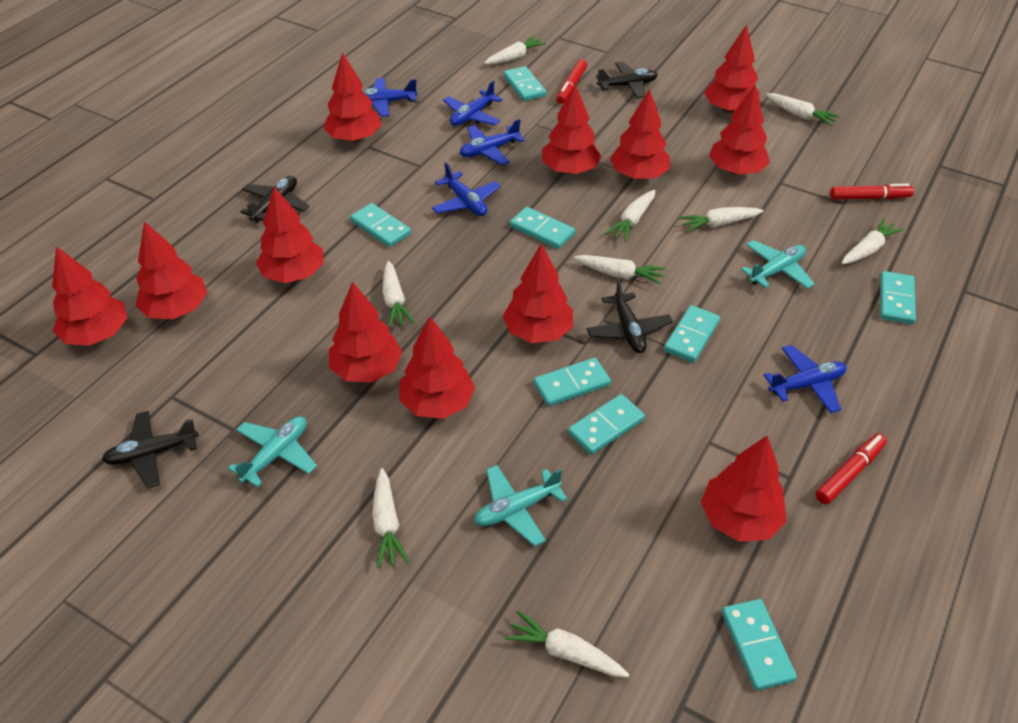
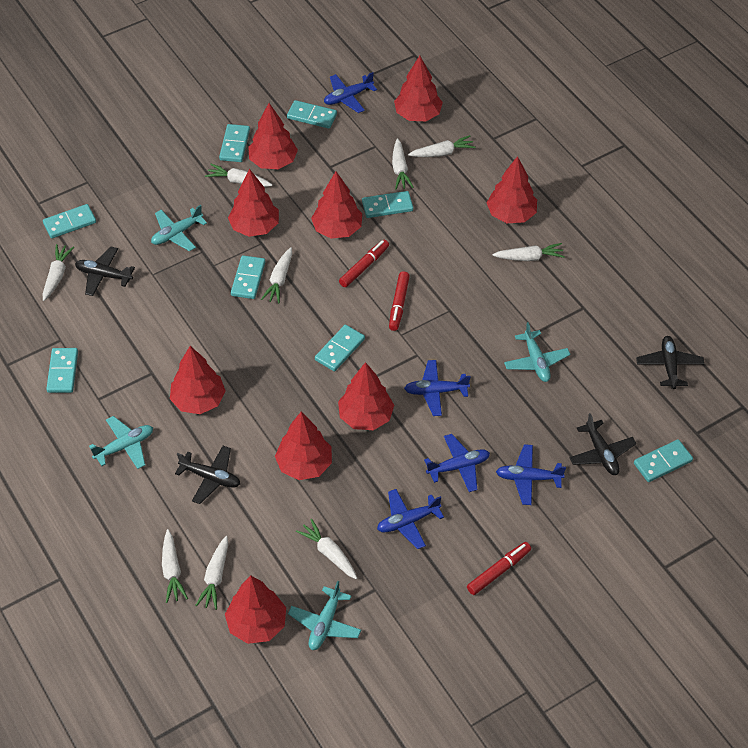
red tree: 12 -> 9
turquoise plane: 3 -> 4

